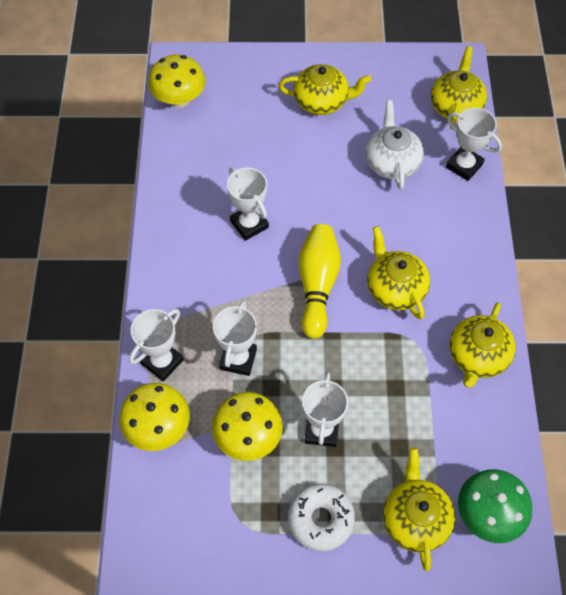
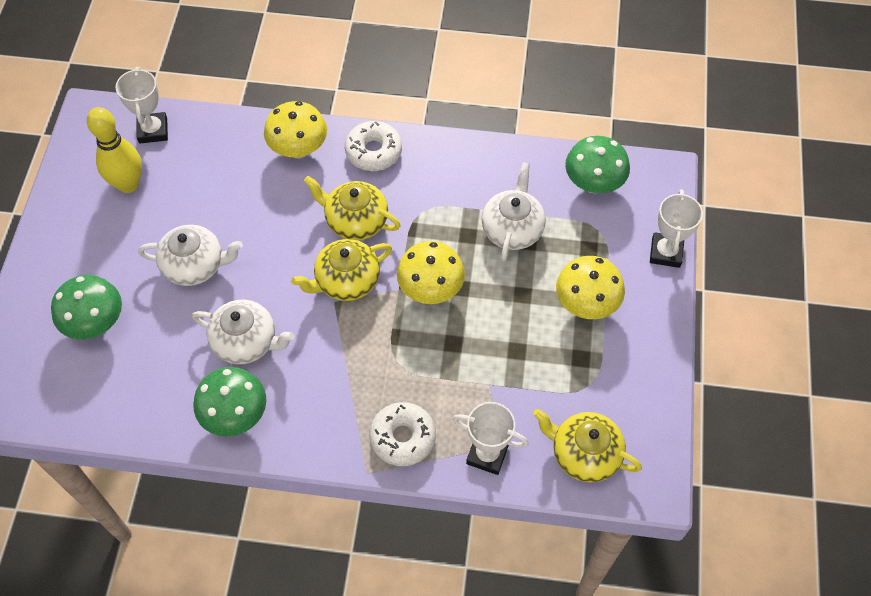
green mushroom: 1 -> 3
white donut: 1 -> 2
white teapot: 1 -> 3
white trophy: 5 -> 3
yellow teapot: 5 -> 3

